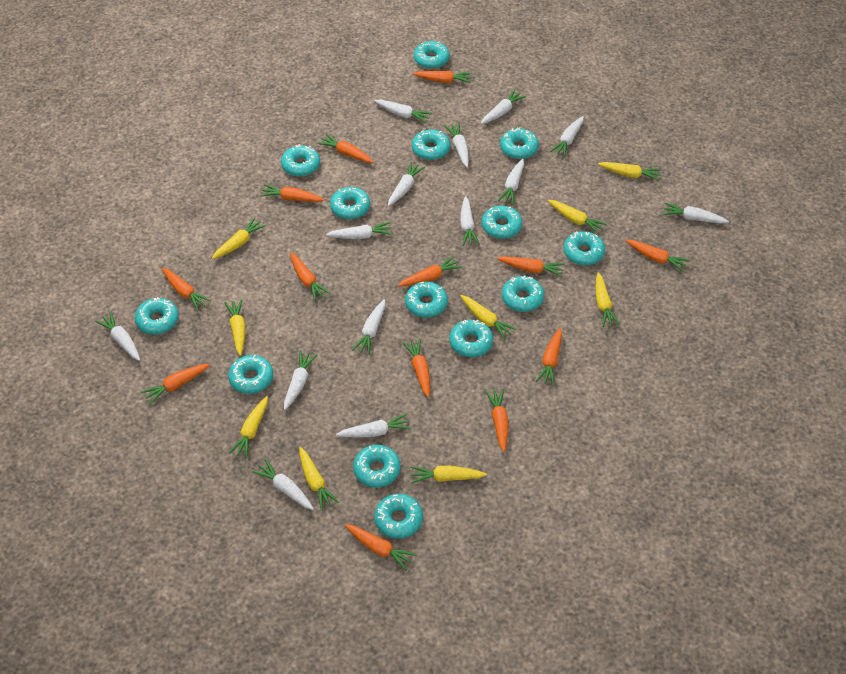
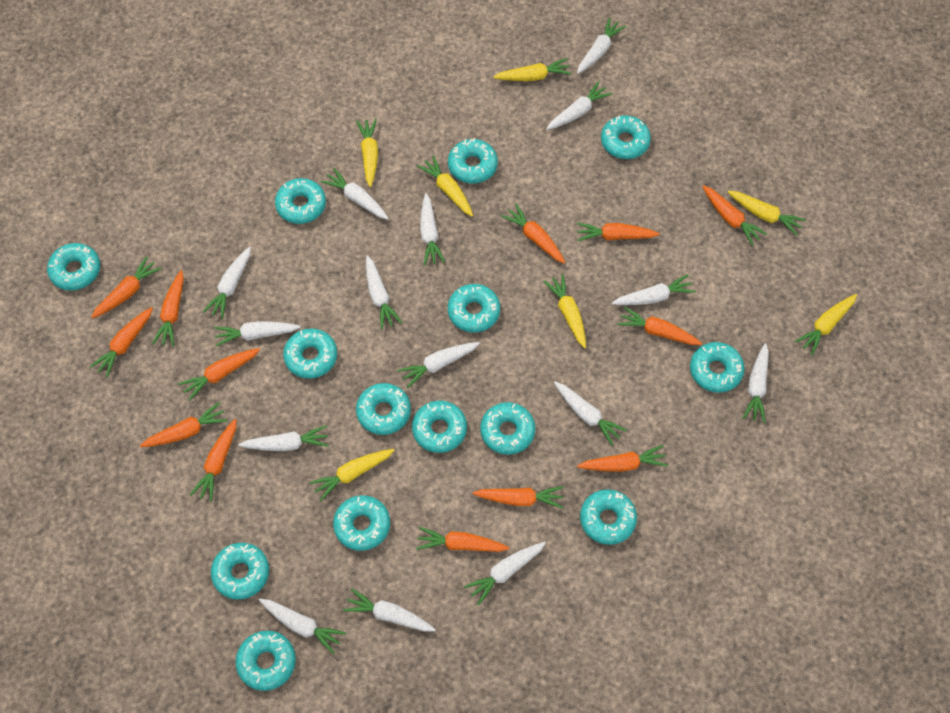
white carrot: 14 -> 15
yellow carrot: 9 -> 7

